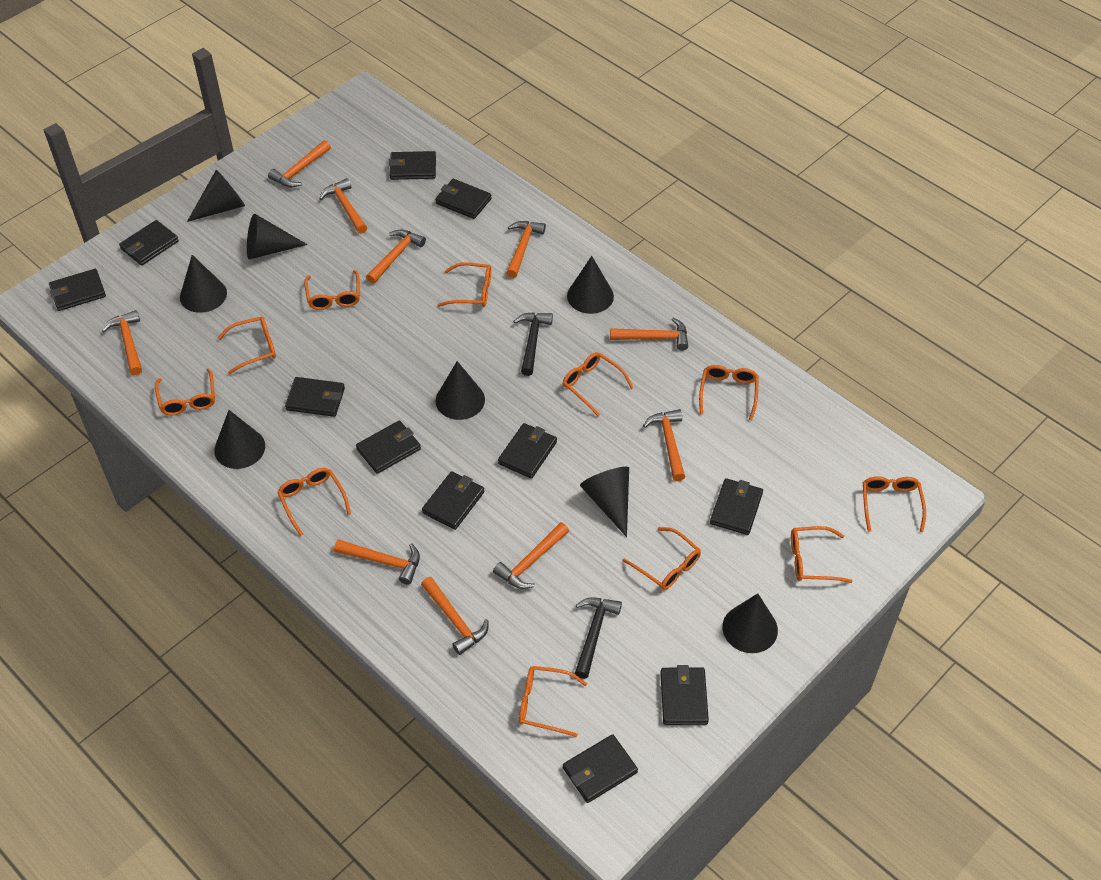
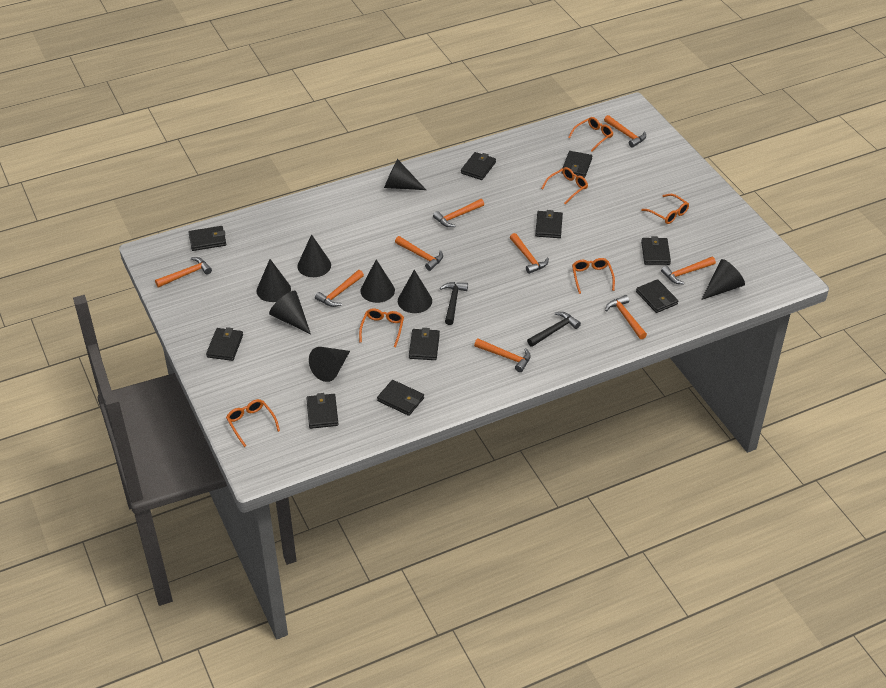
black wallet: 11 -> 10
orange glasses: 11 -> 6
orange hammer: 10 -> 9

